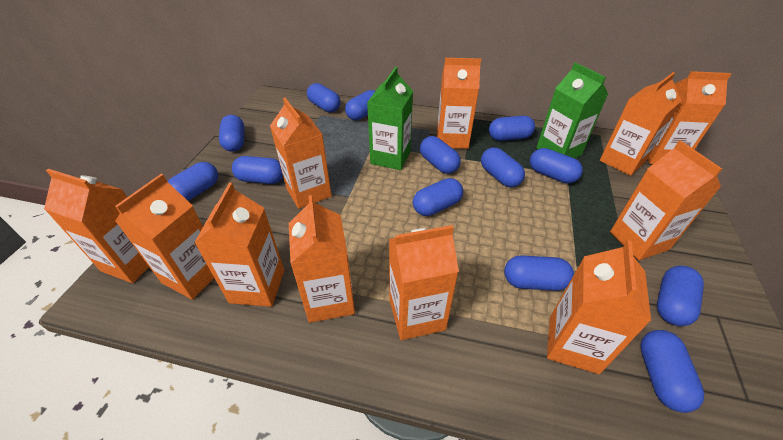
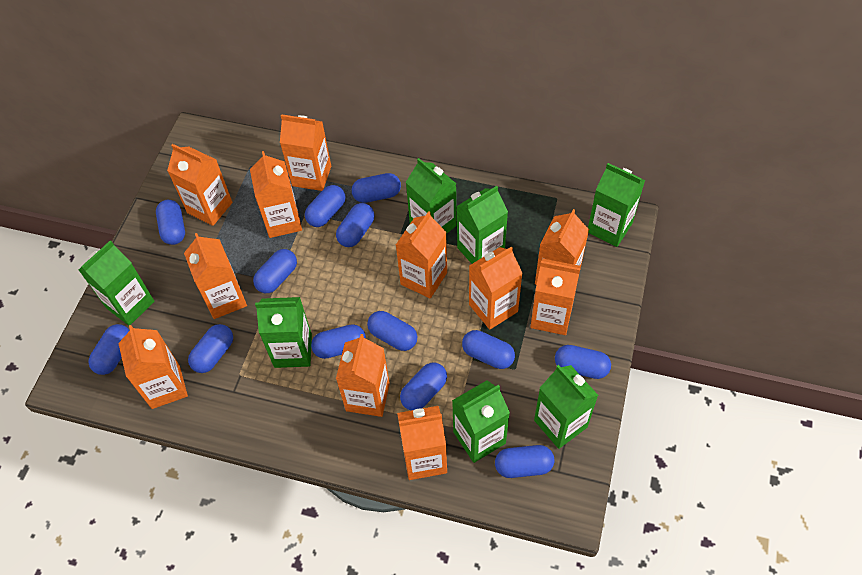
green carton: 2 -> 7

